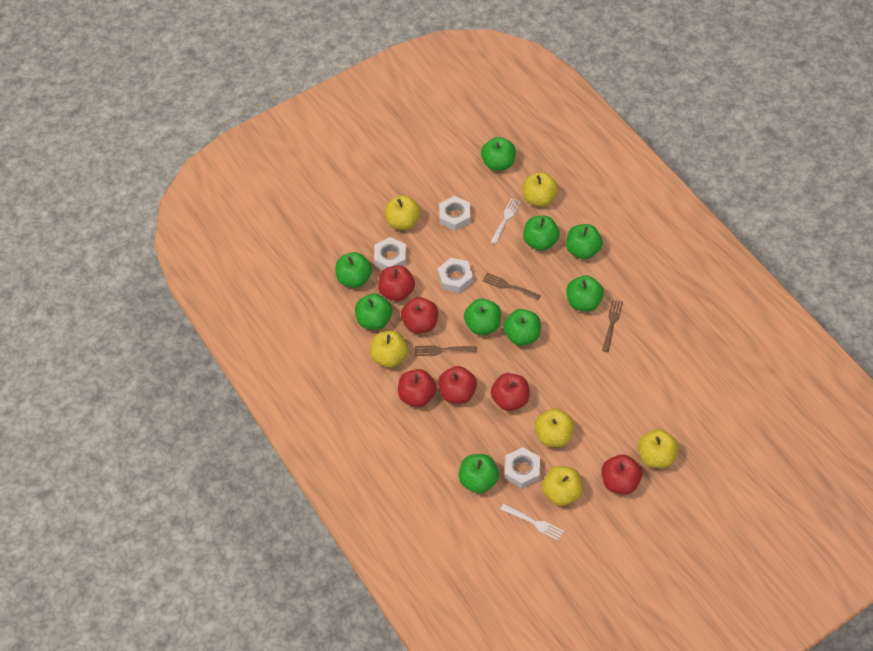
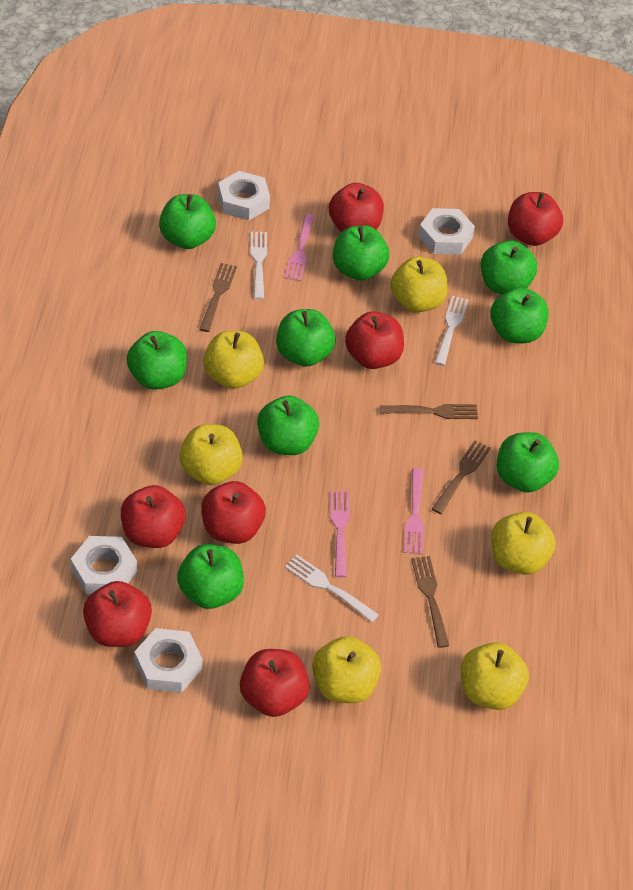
brown fork: 3 -> 4
pink fork: 0 -> 3
red apple: 6 -> 7
white fork: 2 -> 3

